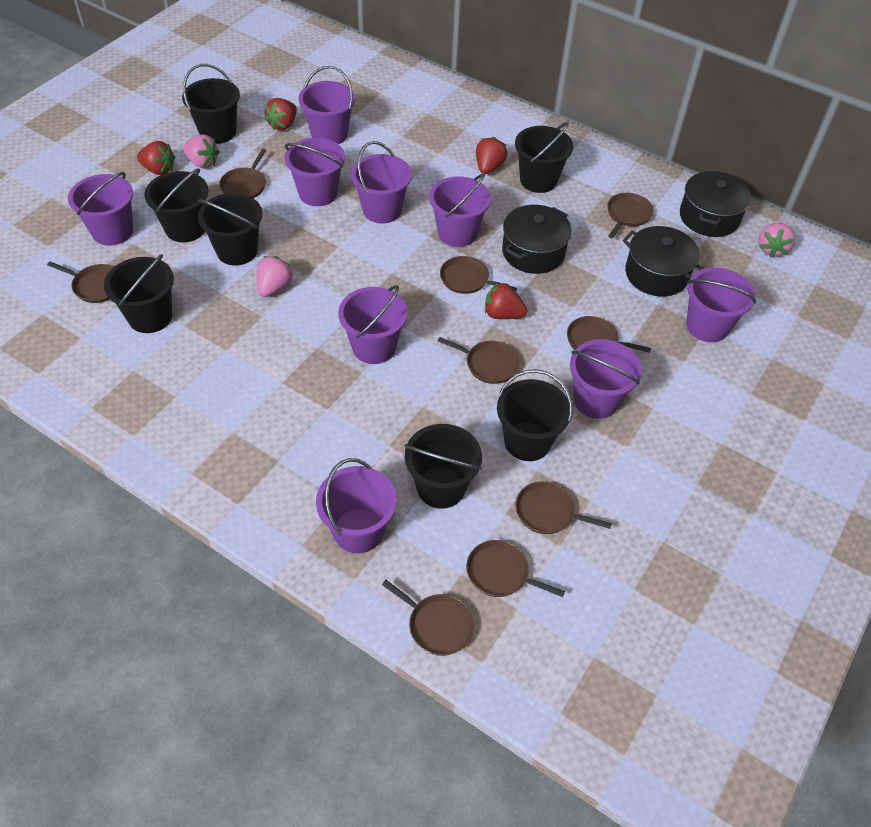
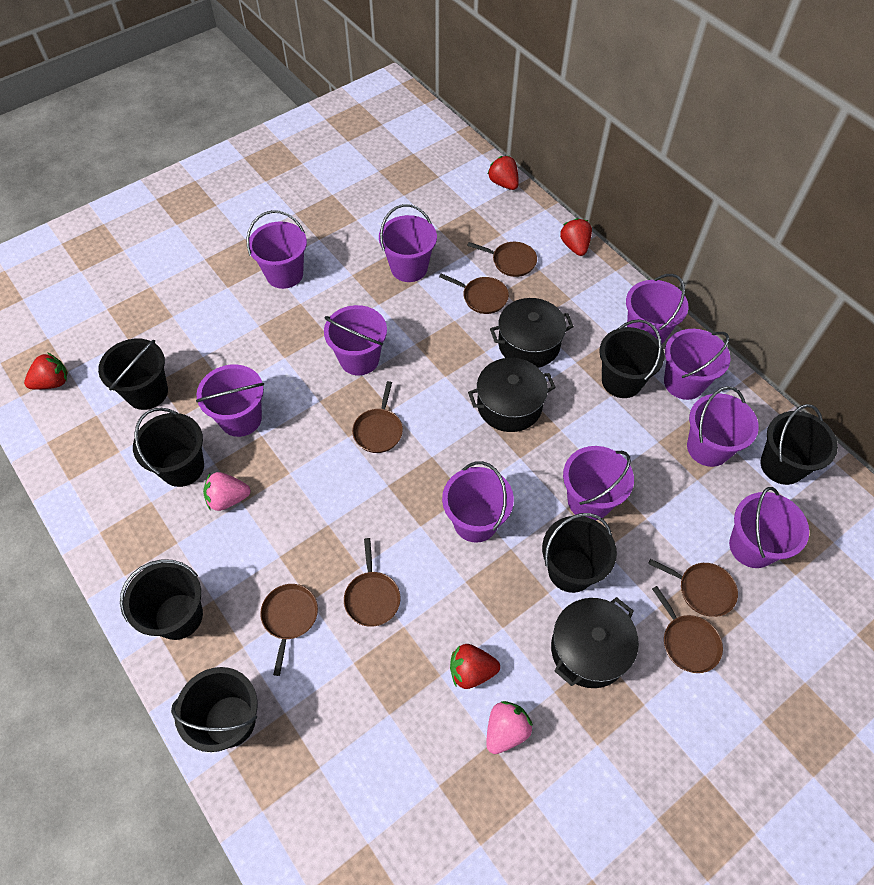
brown pan: 9 -> 7
pink strawberry: 3 -> 2
purple bucket: 9 -> 10

